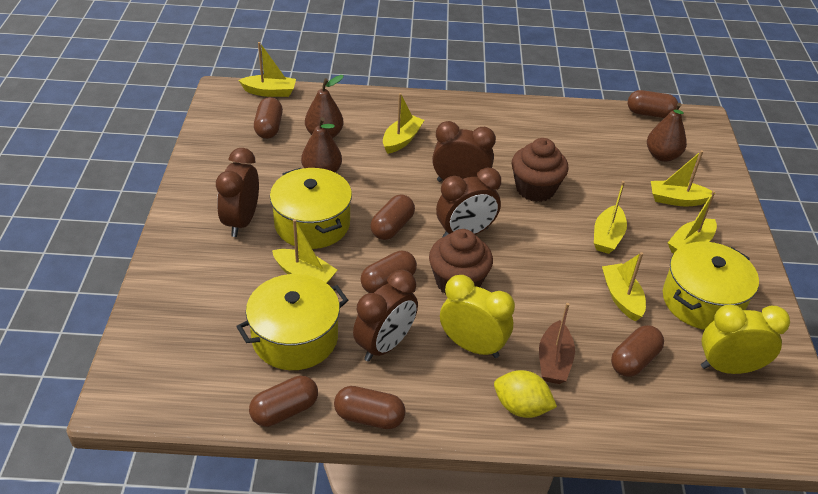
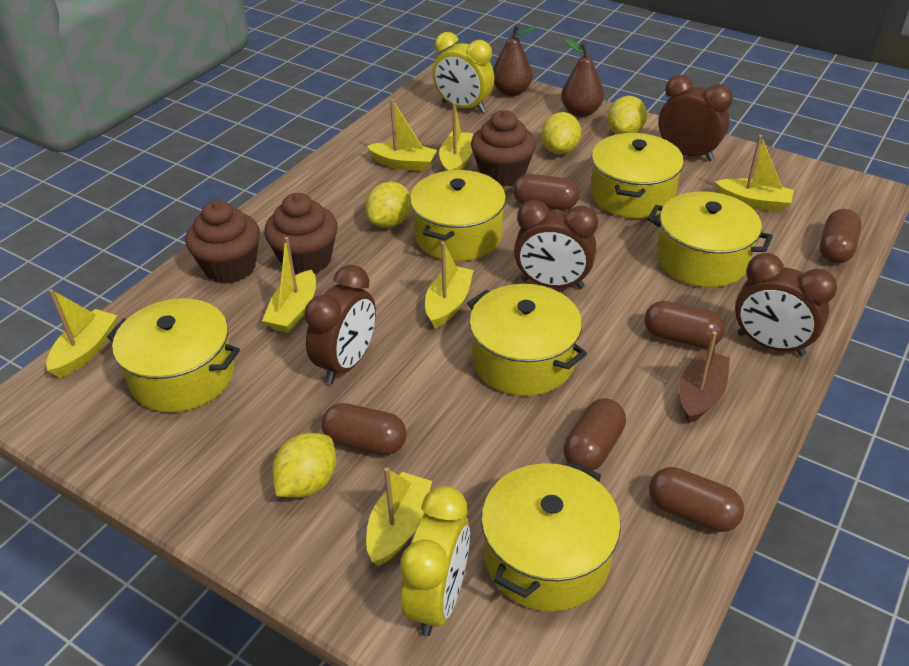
brown capsule: 7 -> 6
brown cupcake: 2 -> 3
brown pear: 3 -> 2
yellow lemon: 1 -> 4
yellow pot: 3 -> 6

